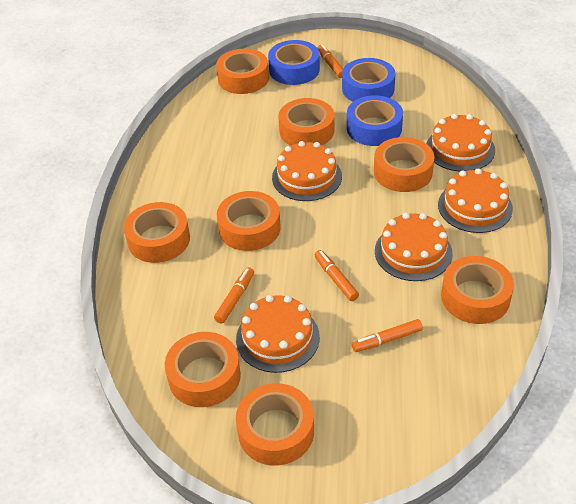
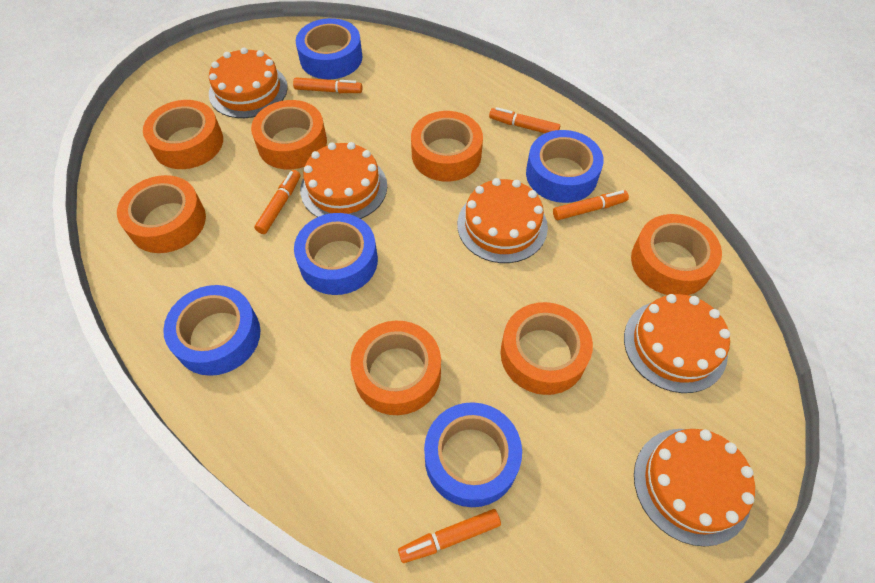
blue tape: 3 -> 5
orange marker: 4 -> 5
orange tape: 8 -> 7

